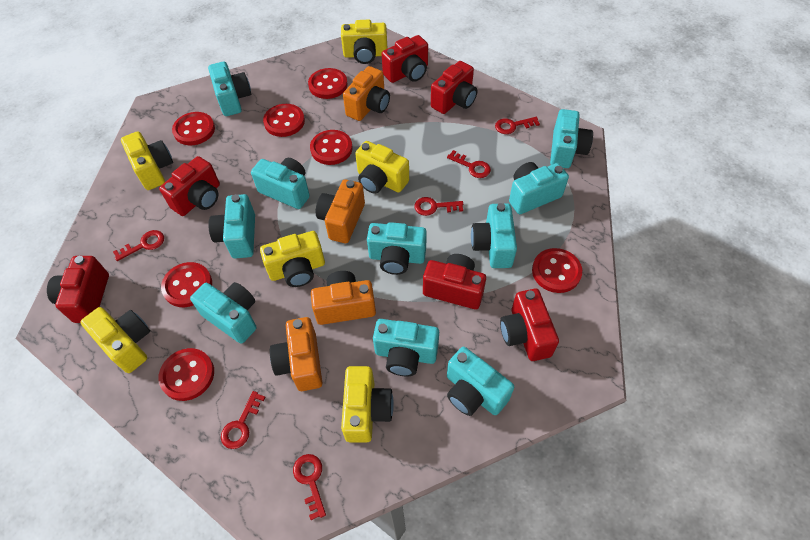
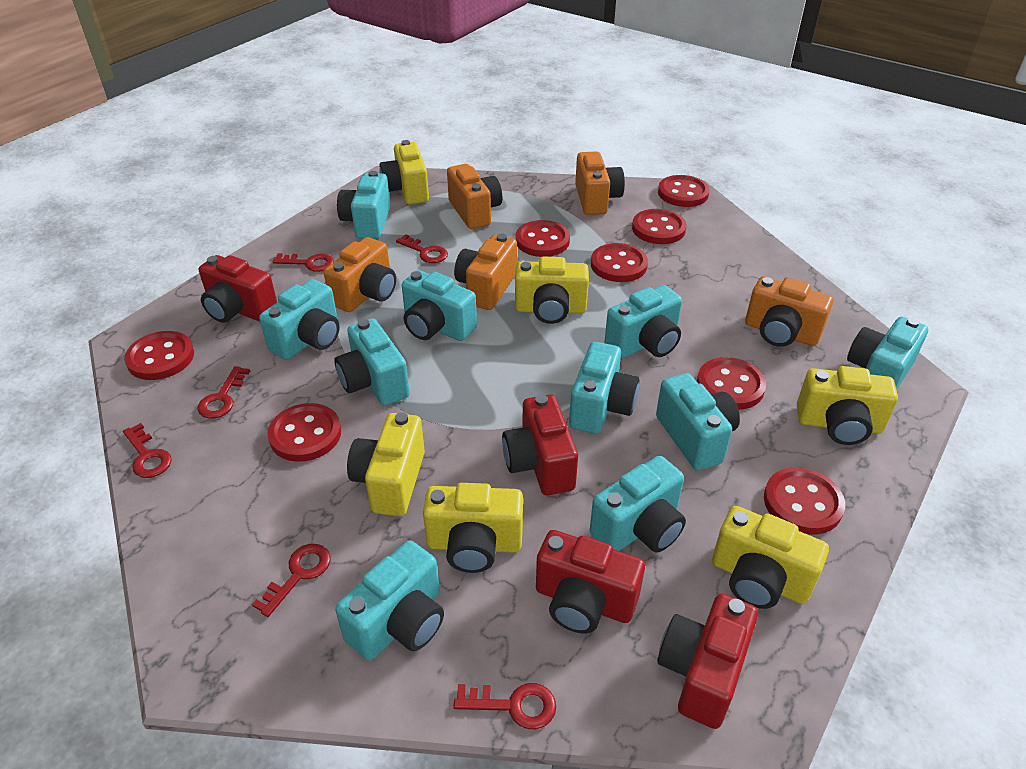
orange camera: 4 -> 5
red button: 7 -> 8
red camera: 6 -> 4

